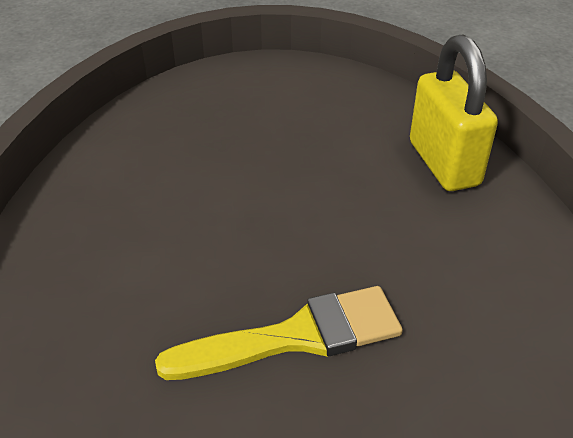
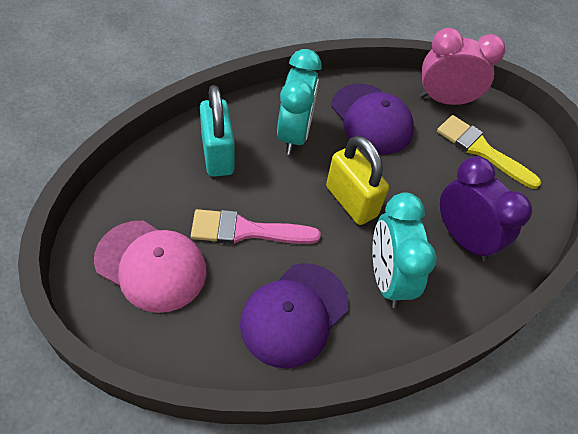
pink brush: 0 -> 1
pink cap: 0 -> 1
pink clock: 0 -> 1
purple cap: 0 -> 2
purple clock: 0 -> 1
turquoise clock: 0 -> 2
turquoise padlock: 0 -> 1

